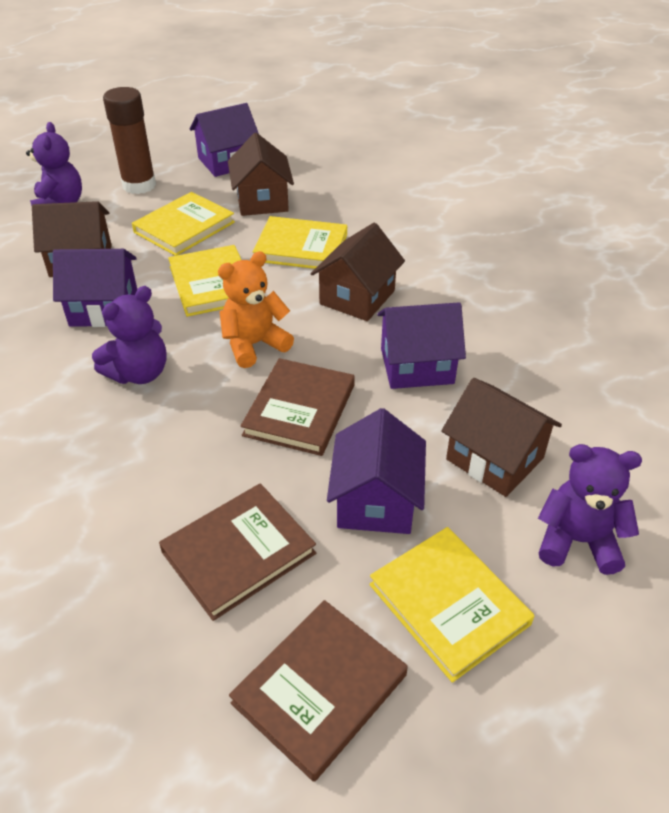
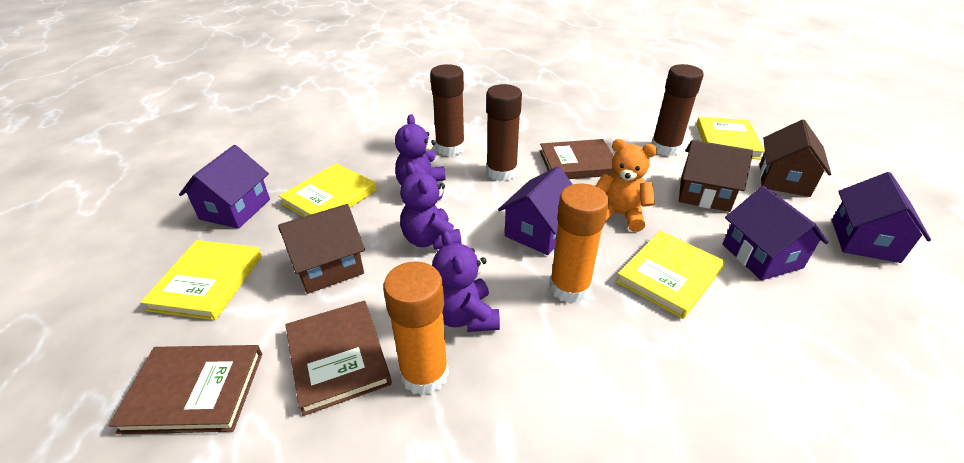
brown glue stick: 1 -> 3
brown house: 4 -> 3
orange glue stick: 0 -> 2

